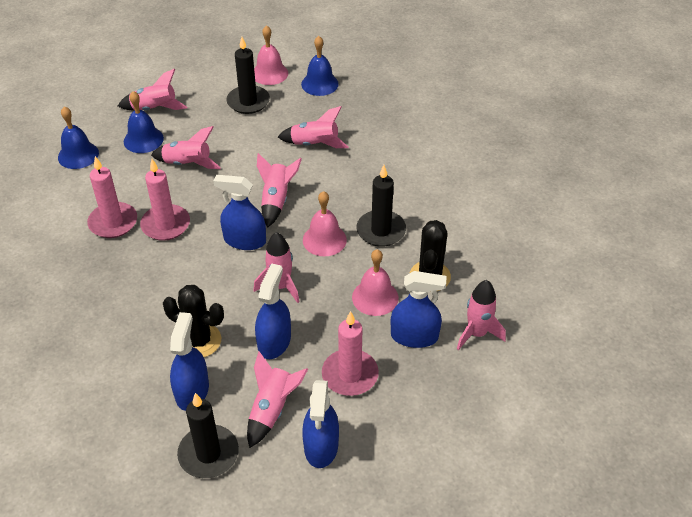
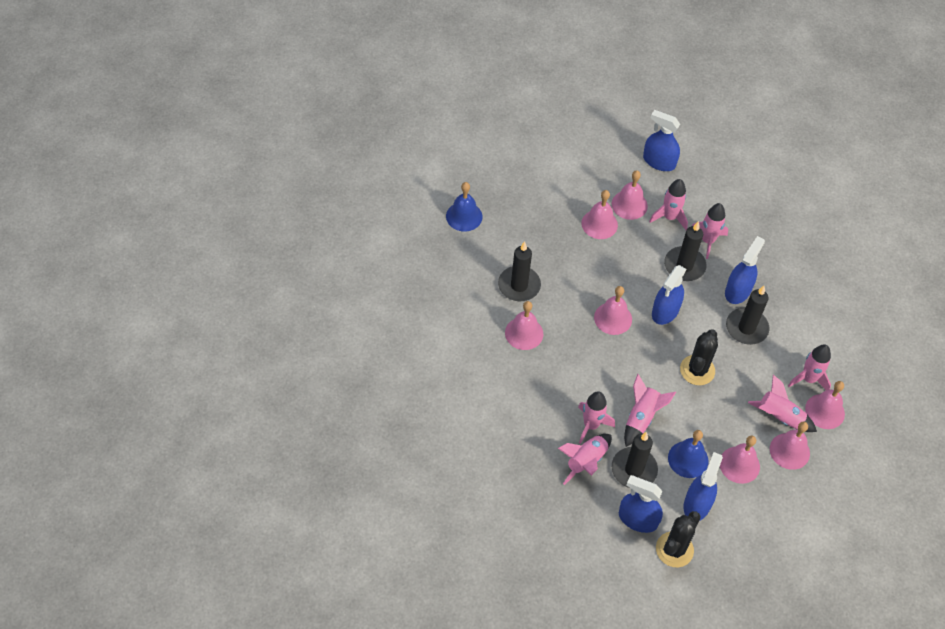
black candle: 3 -> 4
blue bell: 3 -> 2
pink bell: 3 -> 7
pink candle: 3 -> 0

